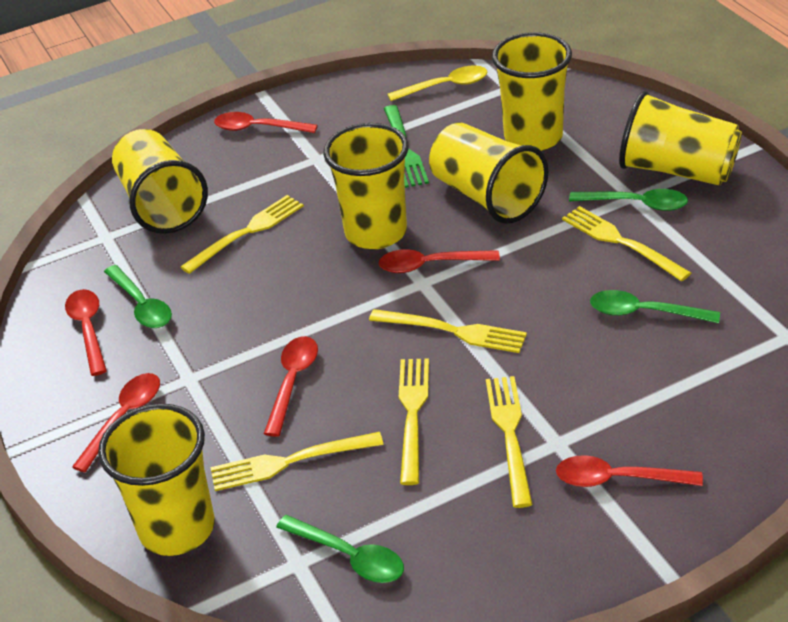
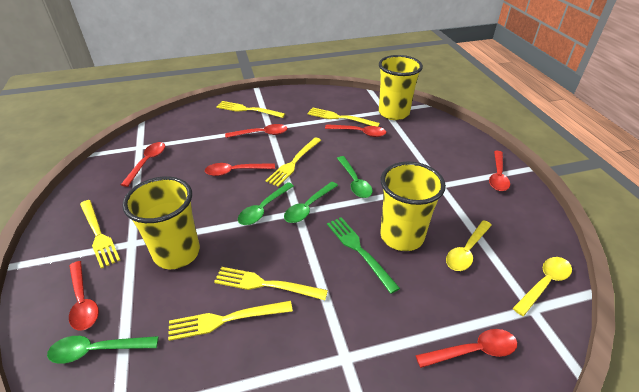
red spoon: 6 -> 7
yellow cup: 6 -> 3
yellow spoon: 1 -> 2

